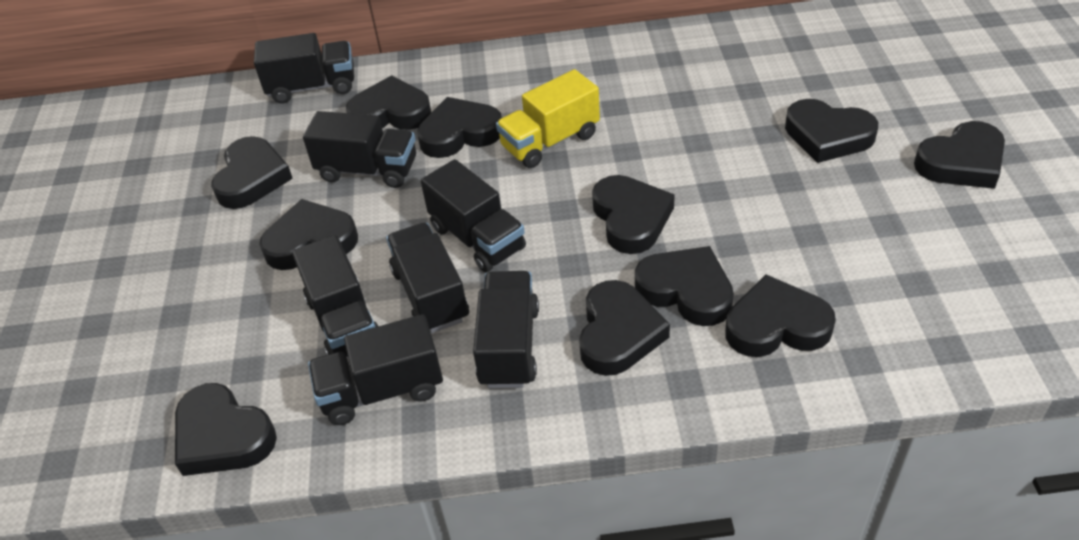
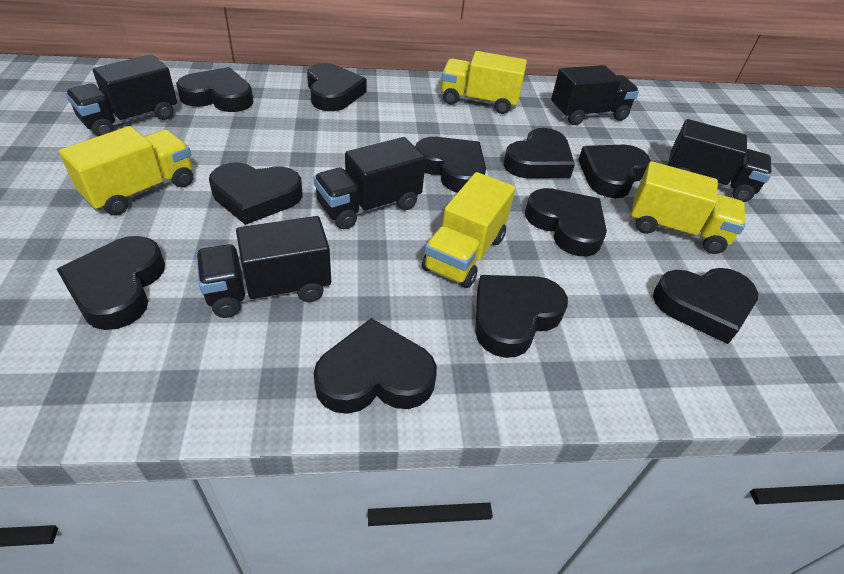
black truck: 7 -> 5
yellow truck: 1 -> 4

